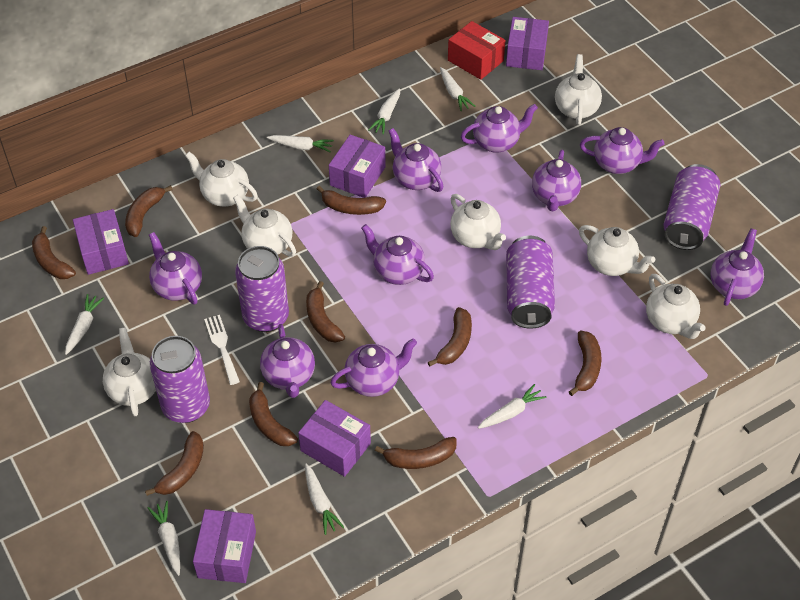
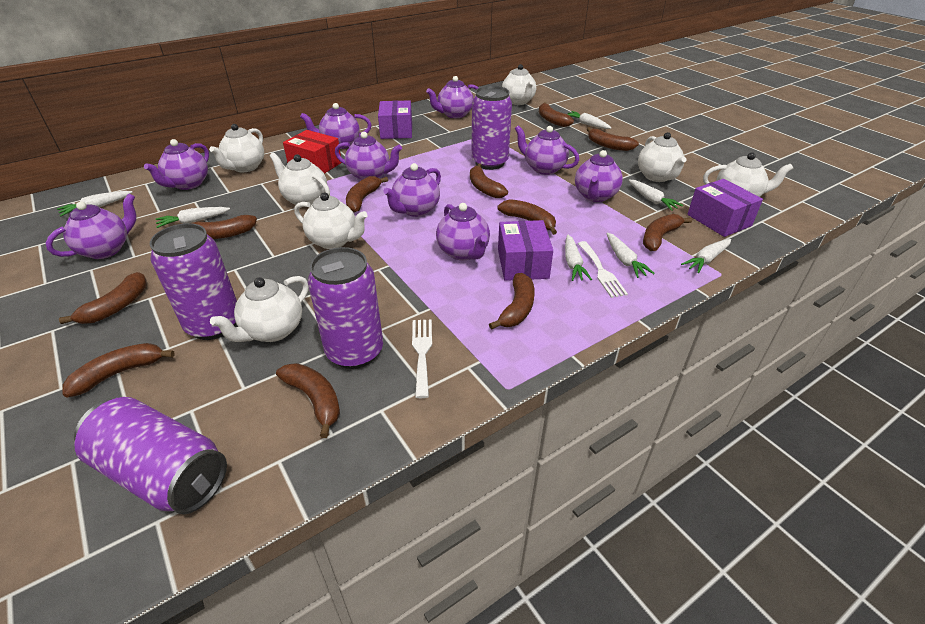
brown banana: 9 -> 11
purple box: 5 -> 3
white fork: 1 -> 2

